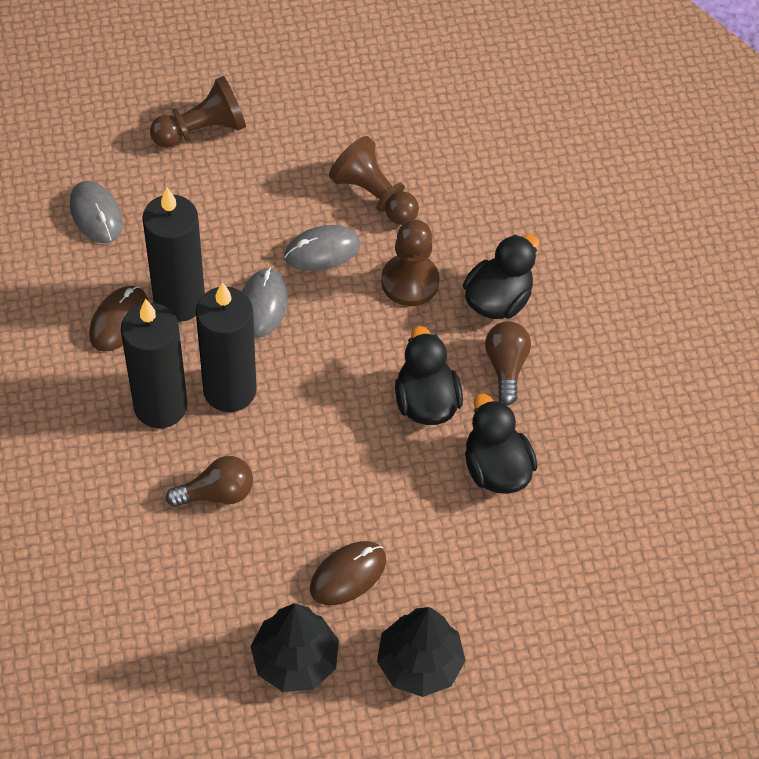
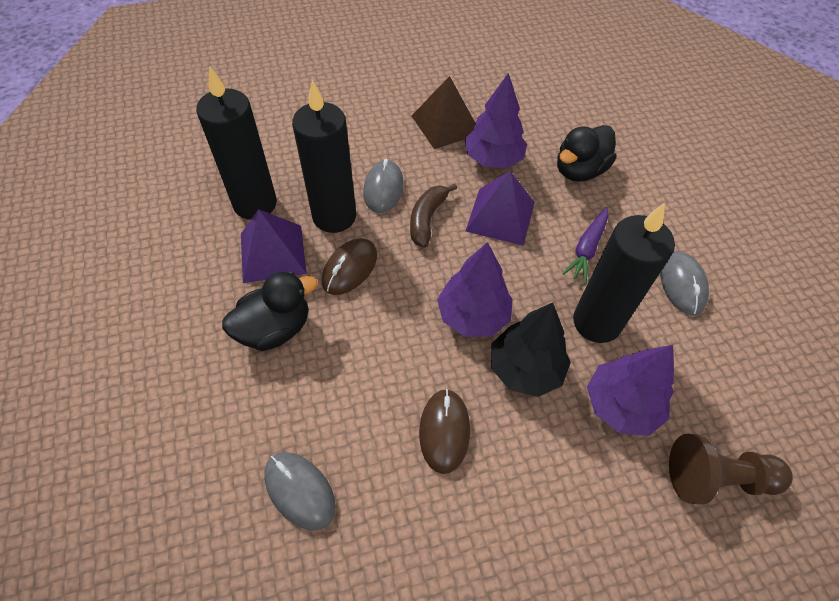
black duck: 3 -> 2
black tree: 2 -> 1
brown banana: 0 -> 1
brown light bulb: 2 -> 0
brown pawn: 3 -> 1
brown pyramid: 0 -> 1
purple carrot: 0 -> 1
purple pyramid: 0 -> 2
purple tree: 0 -> 3

